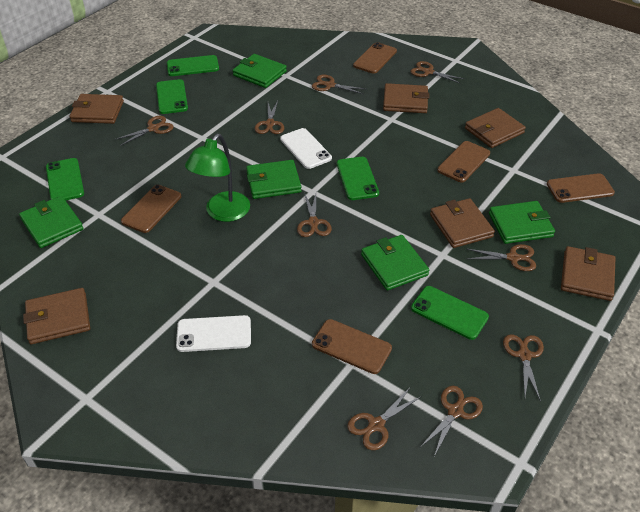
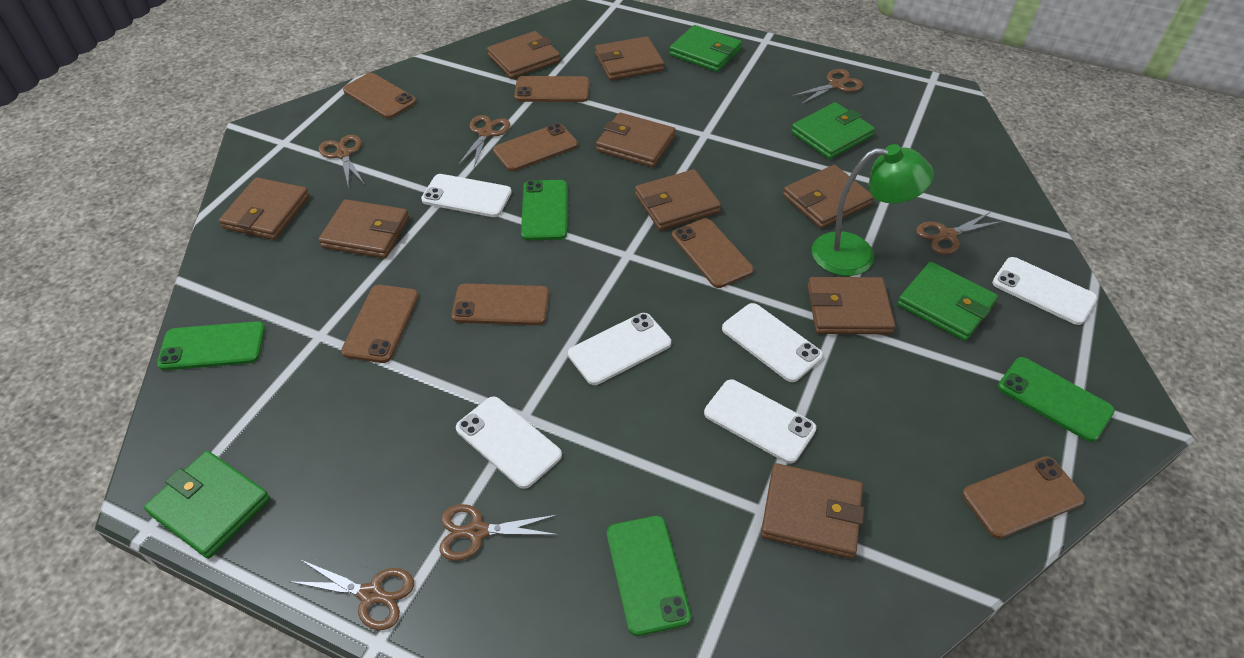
brown phone: 5 -> 7
brown scissors: 9 -> 6
brown wallet: 6 -> 9
green phone: 5 -> 4
green wallet: 5 -> 4
white phone: 2 -> 6

